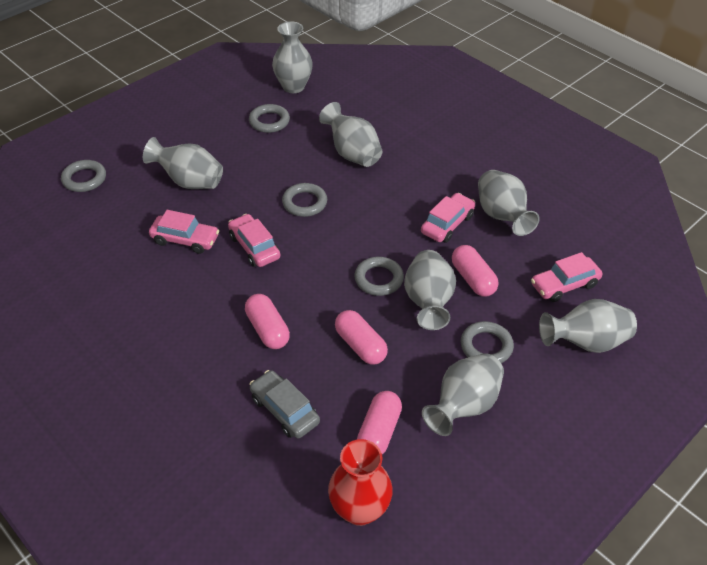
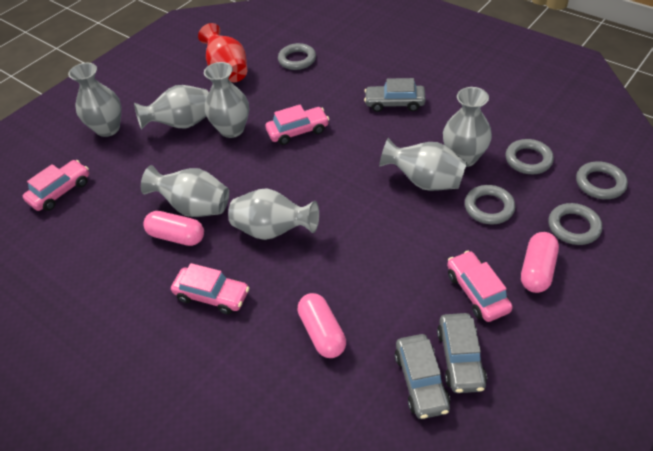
grey car: 1 -> 3
pink capsule: 4 -> 3

